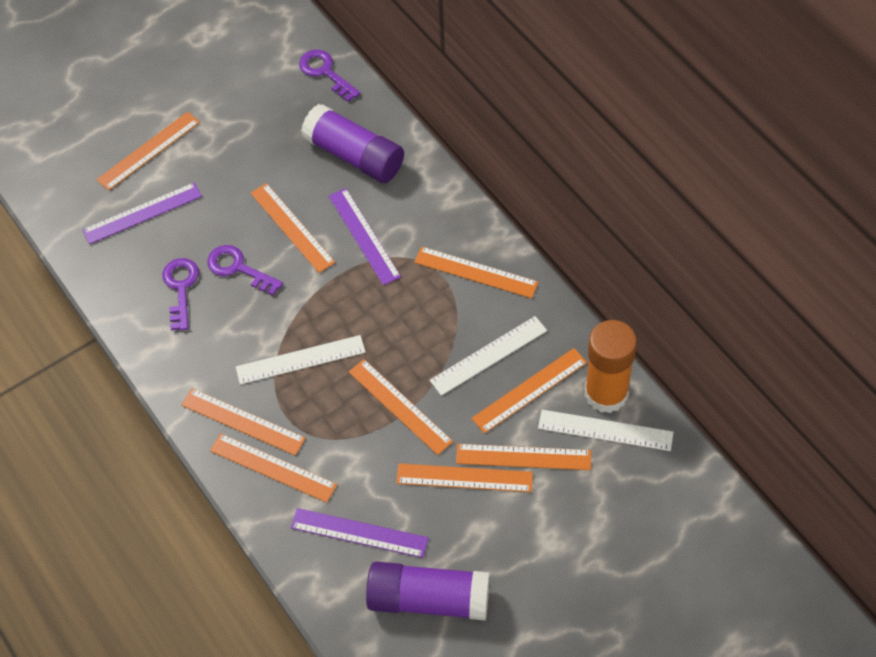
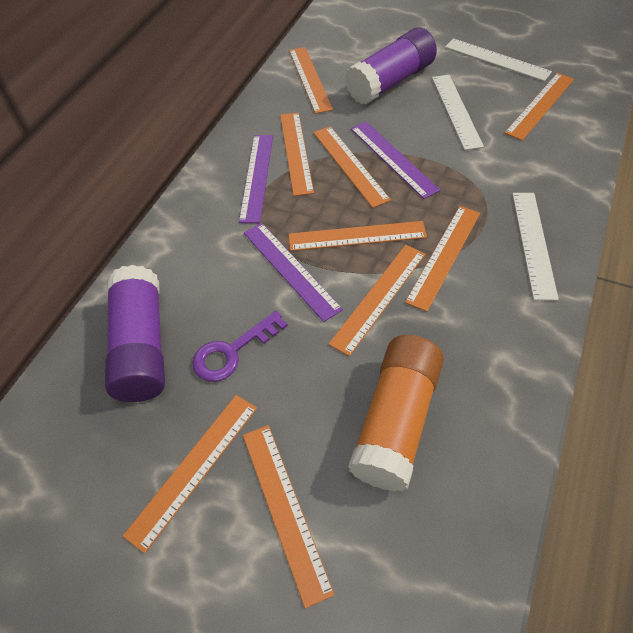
purple key: 3 -> 1

